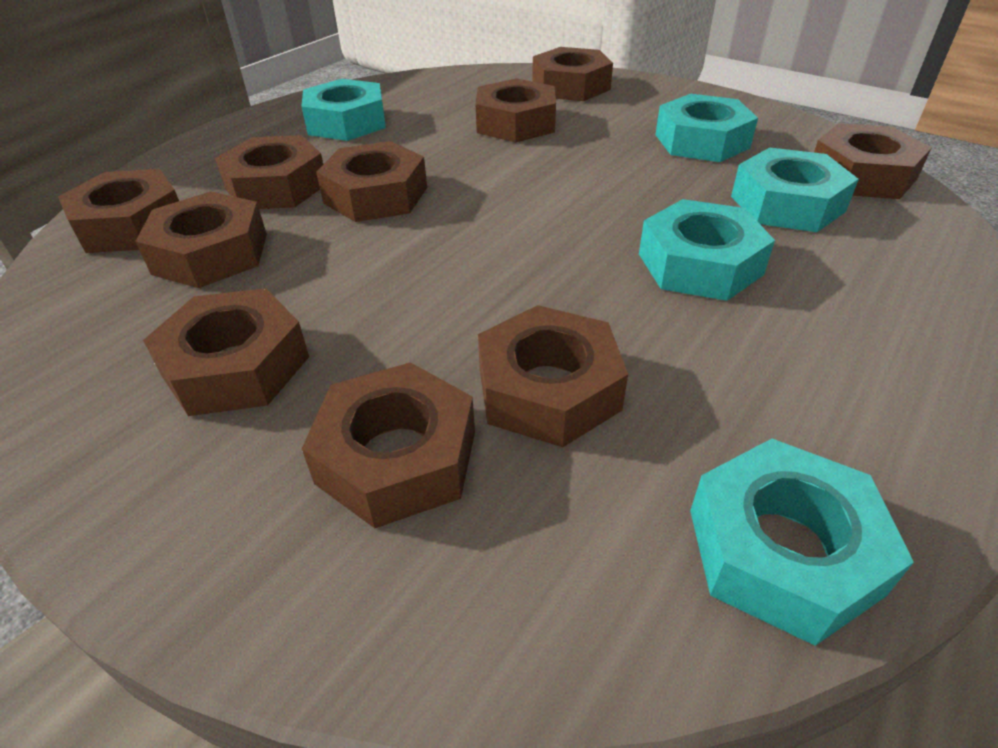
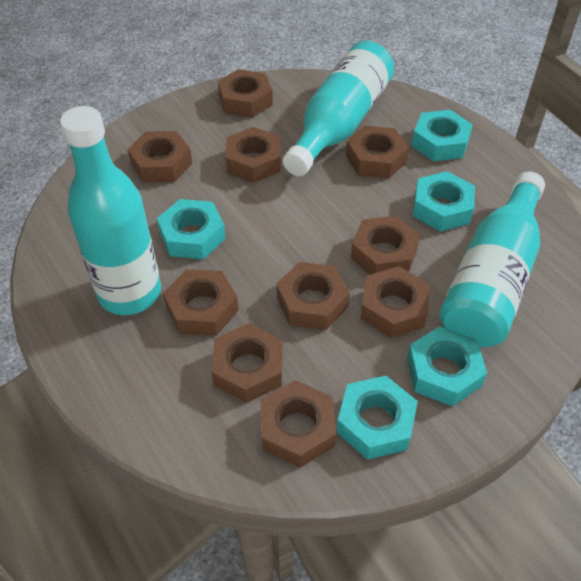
turquoise bottle: 0 -> 3

